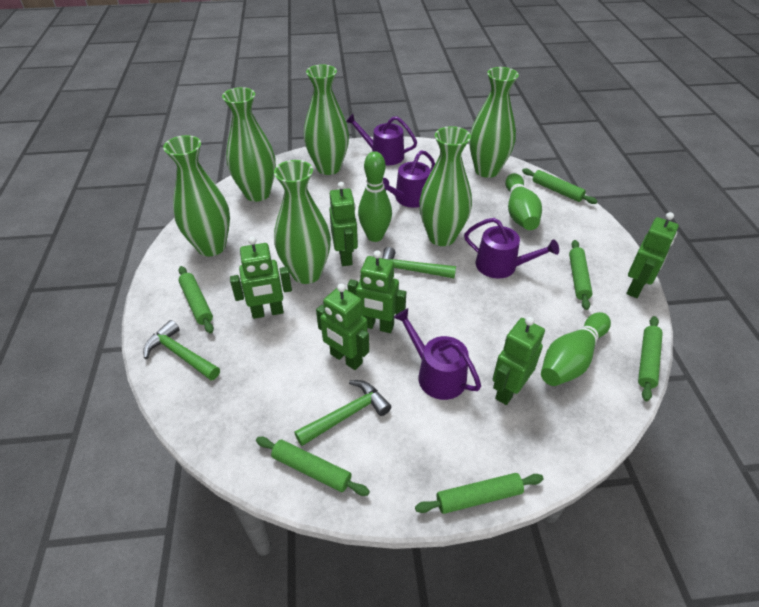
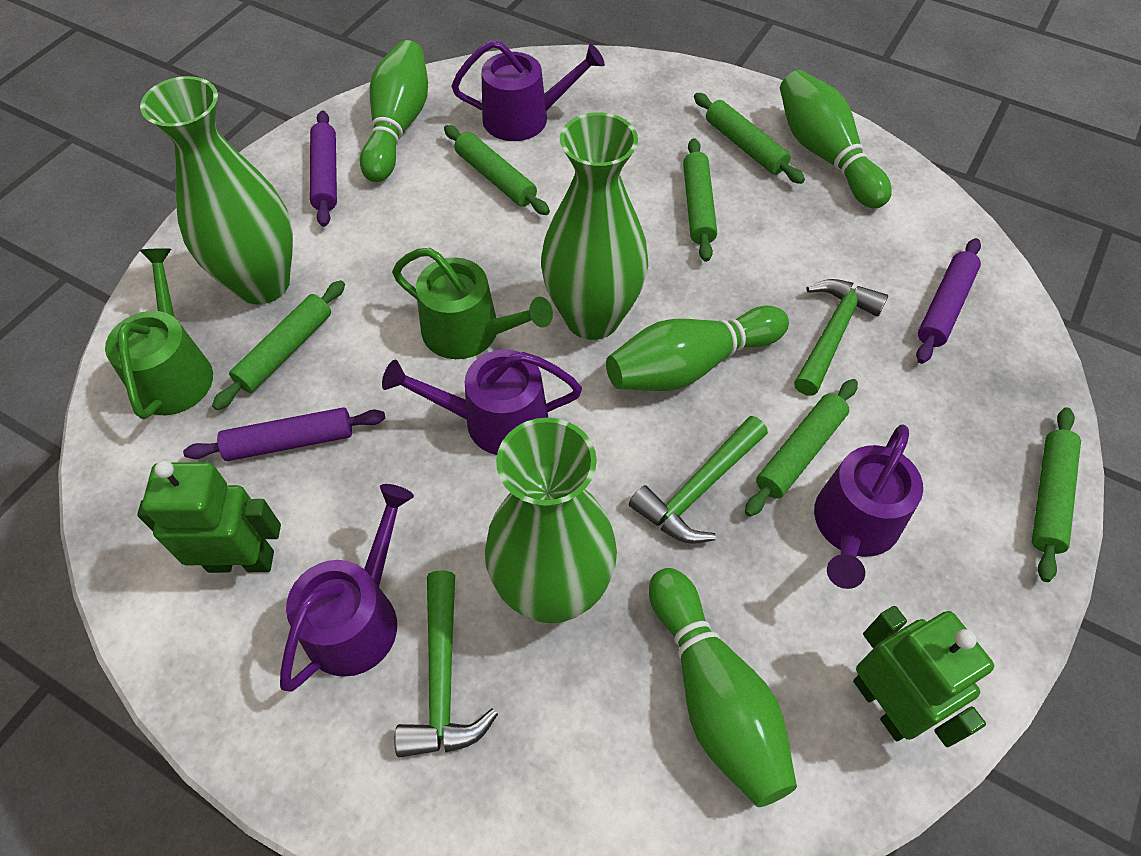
green bowling pin: 3 -> 4
green robot: 6 -> 2
green vase: 6 -> 3
green watering can: 0 -> 2
purple rolling pin: 0 -> 3

